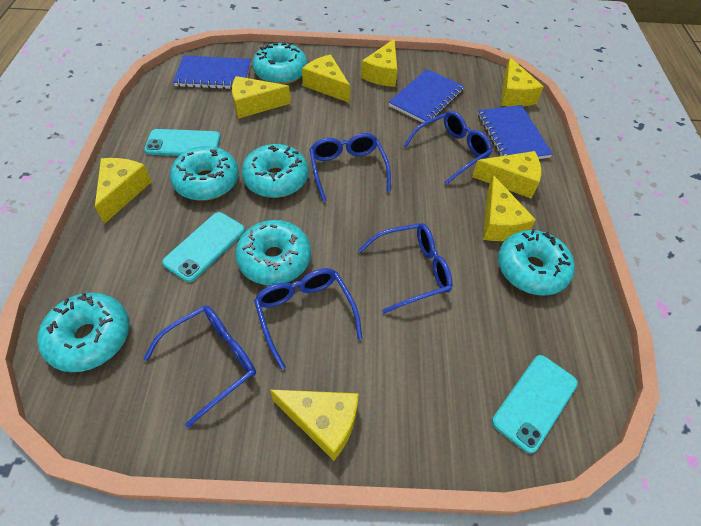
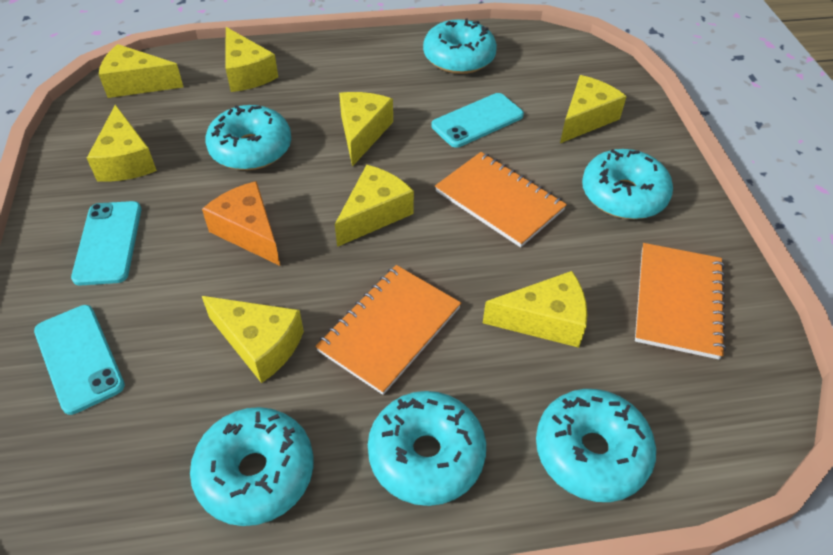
blue glasses: 5 -> 0
blue notebook: 3 -> 0
orange cheese: 0 -> 1
orange notebook: 0 -> 3

